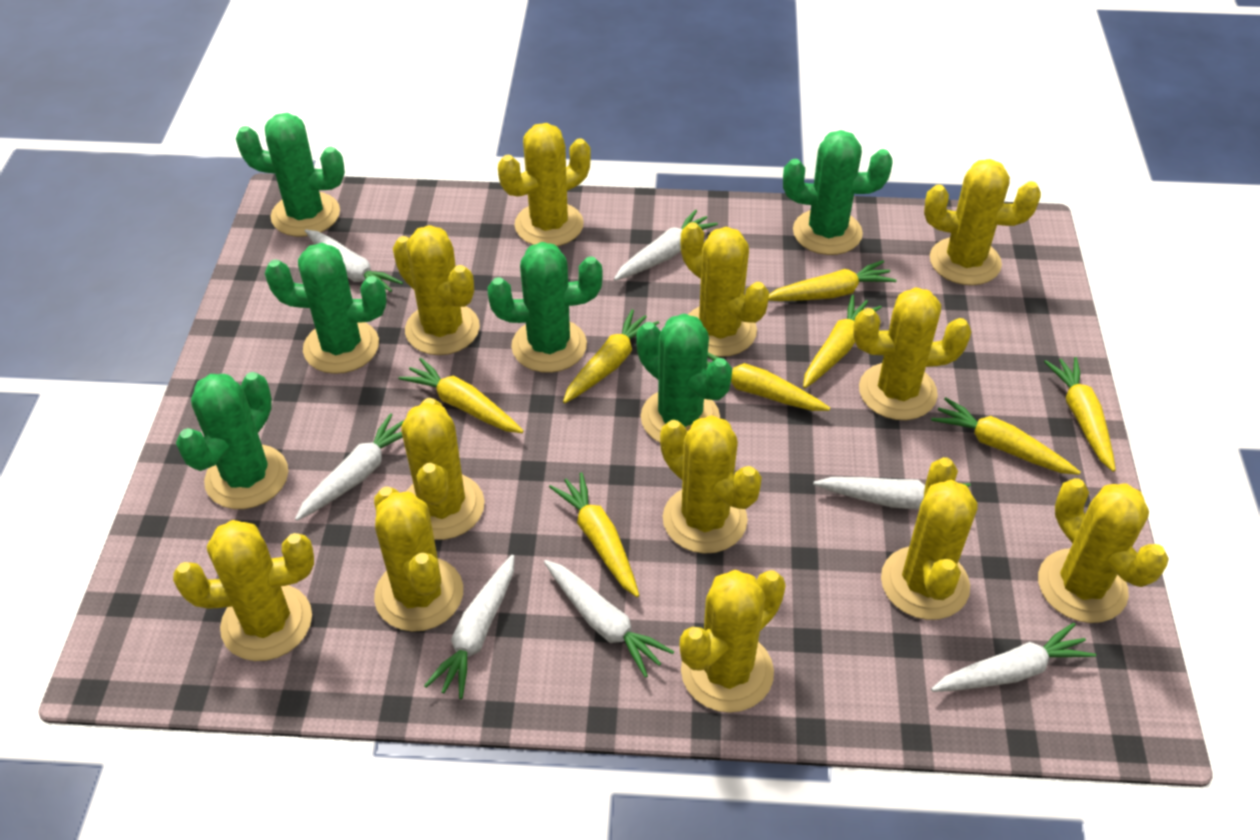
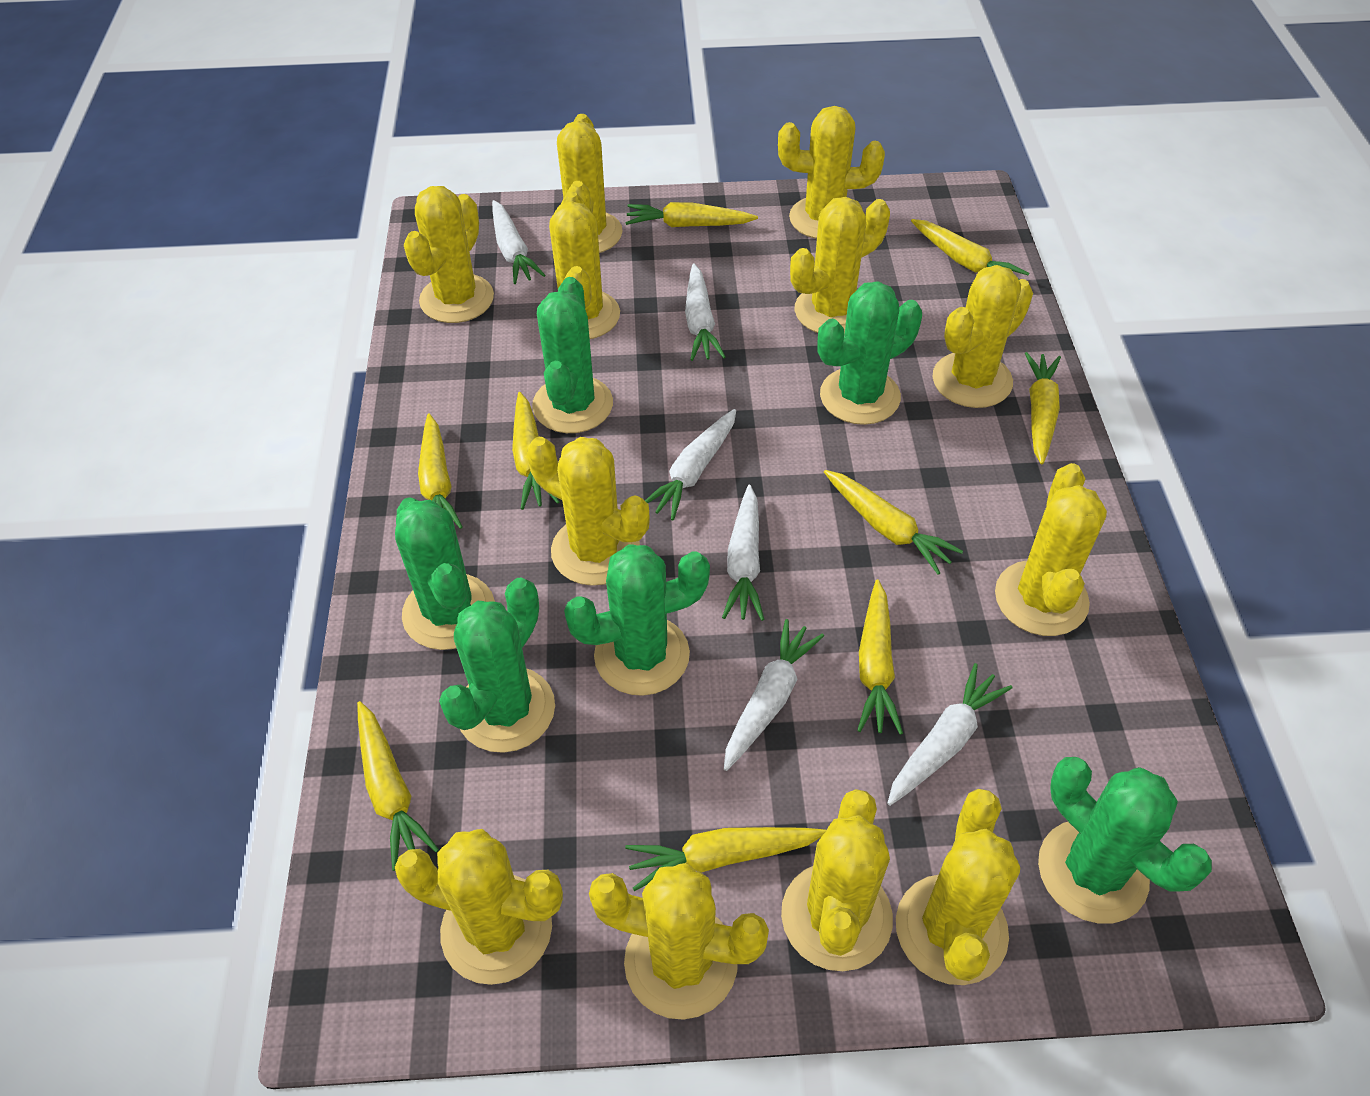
white carrot: 7 -> 6
yellow carrot: 8 -> 9

